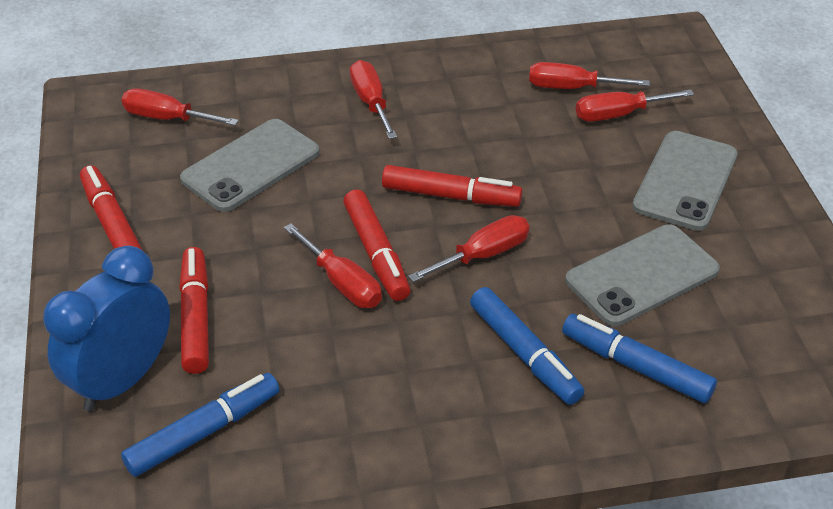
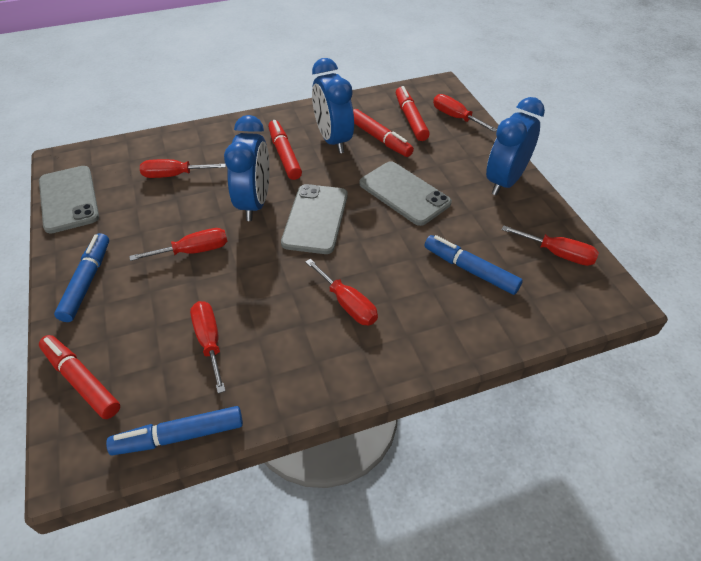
blue clock: 1 -> 3

